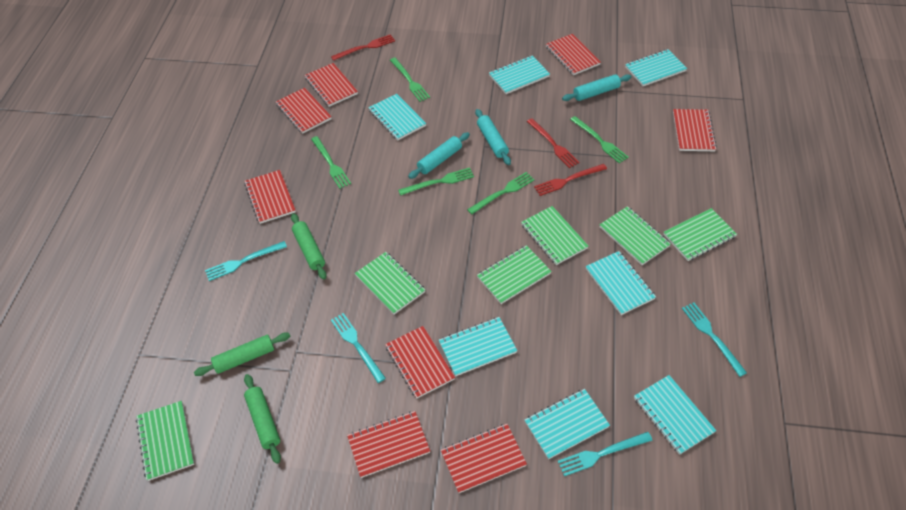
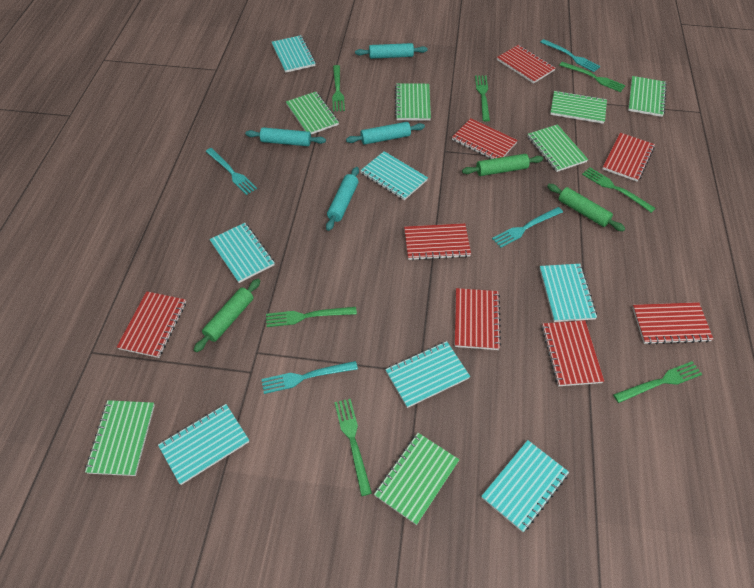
green fork: 5 -> 7
green notebook: 6 -> 7
red fork: 3 -> 0
turquoise rolling pin: 3 -> 4

